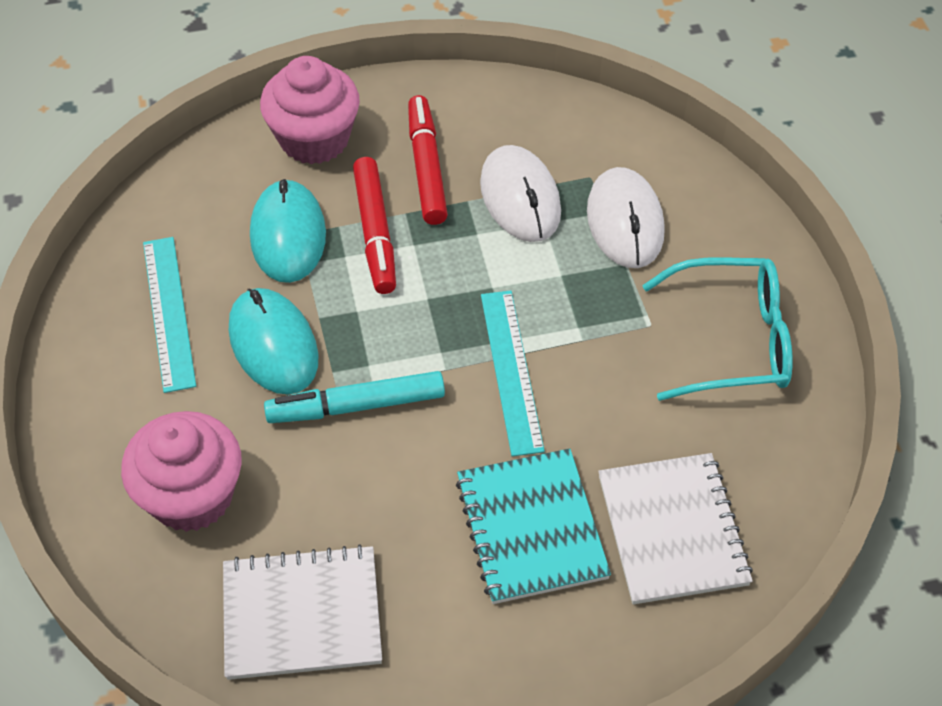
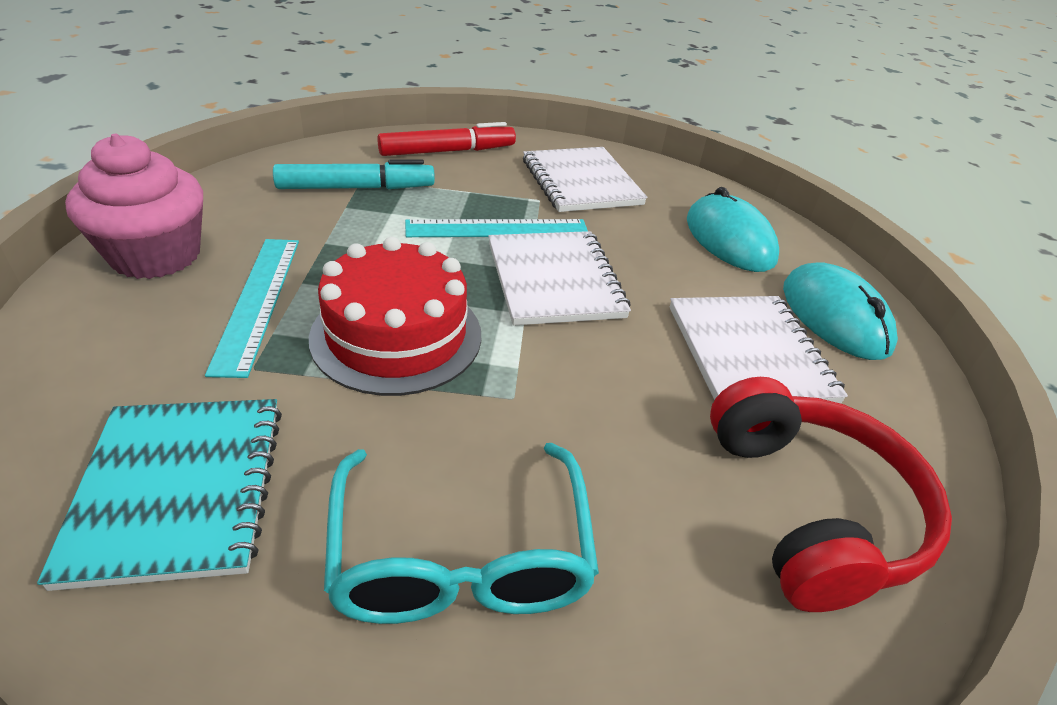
pink cupcake: 2 -> 1
red cake: 0 -> 1
red headphones: 0 -> 1
red marker: 2 -> 1
white mouse: 2 -> 0
white notebook: 2 -> 3

